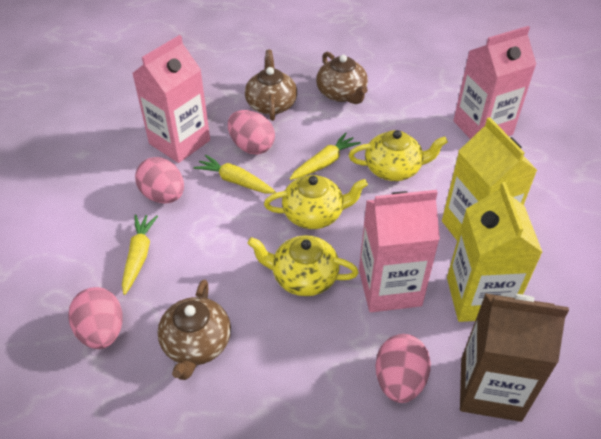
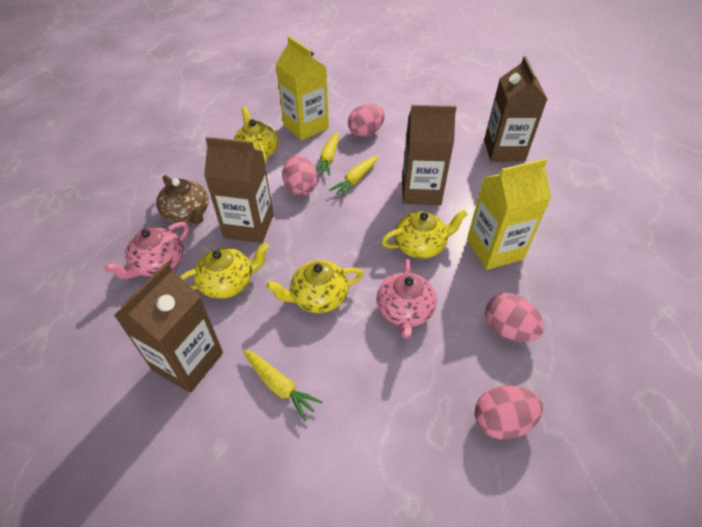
brown carton: 1 -> 4
brown teapot: 3 -> 1
pink carton: 3 -> 0
pink teapot: 0 -> 2
yellow teapot: 3 -> 4

